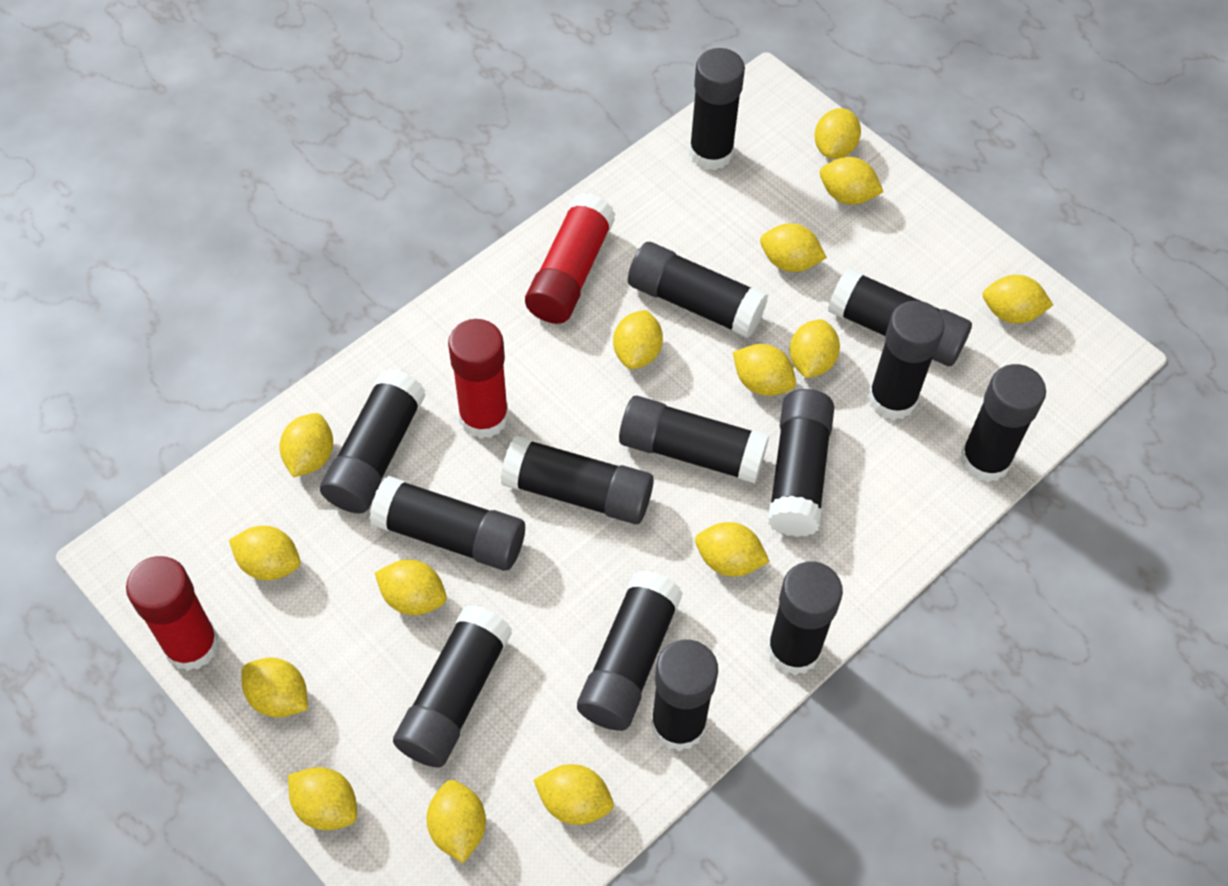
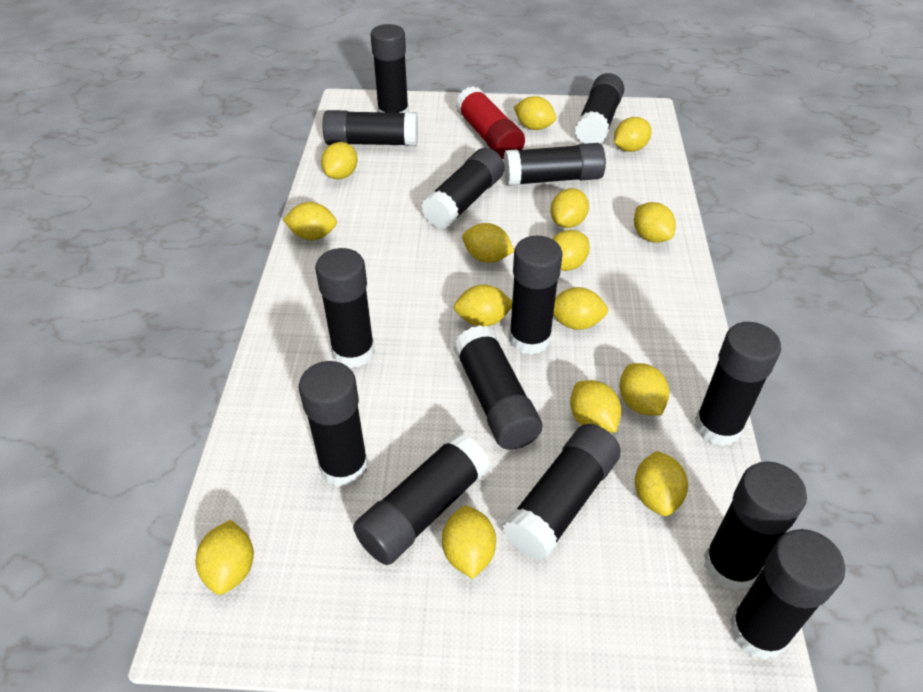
red glue stick: 3 -> 1

